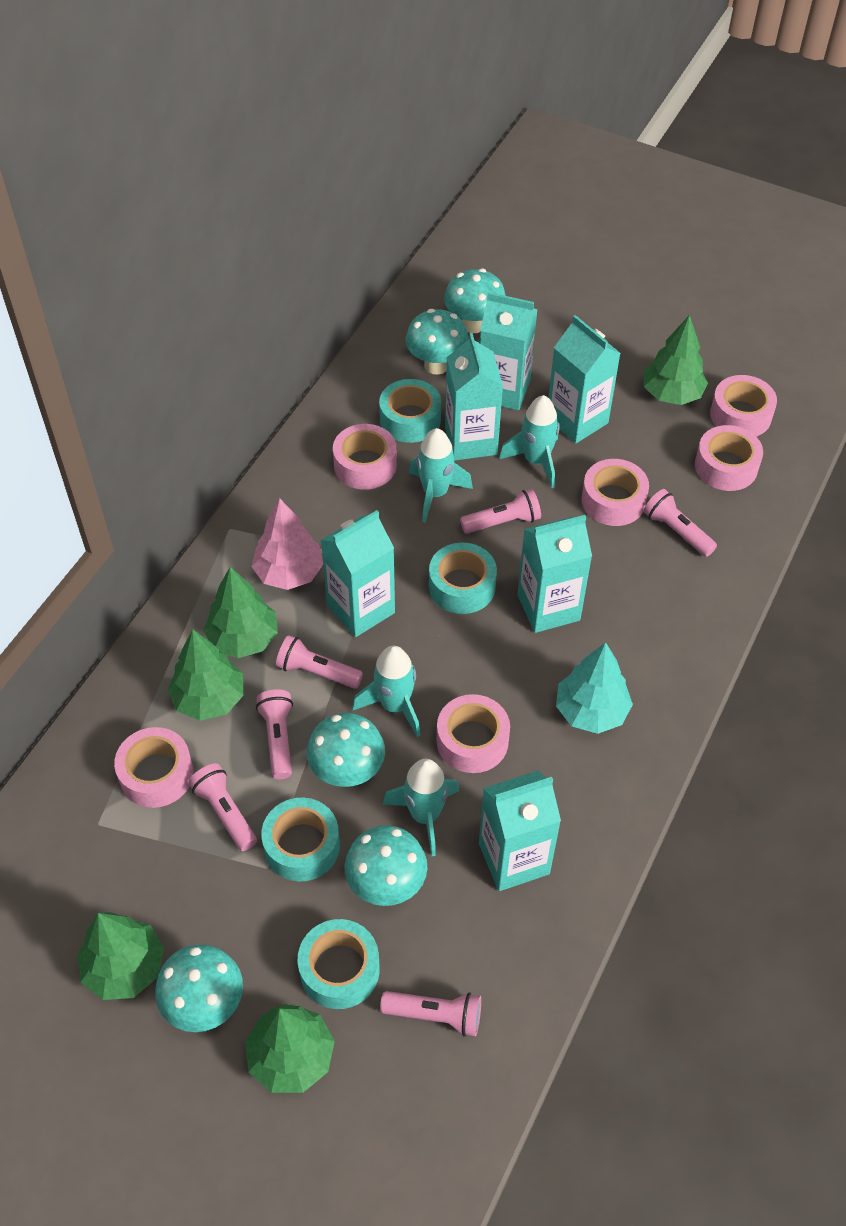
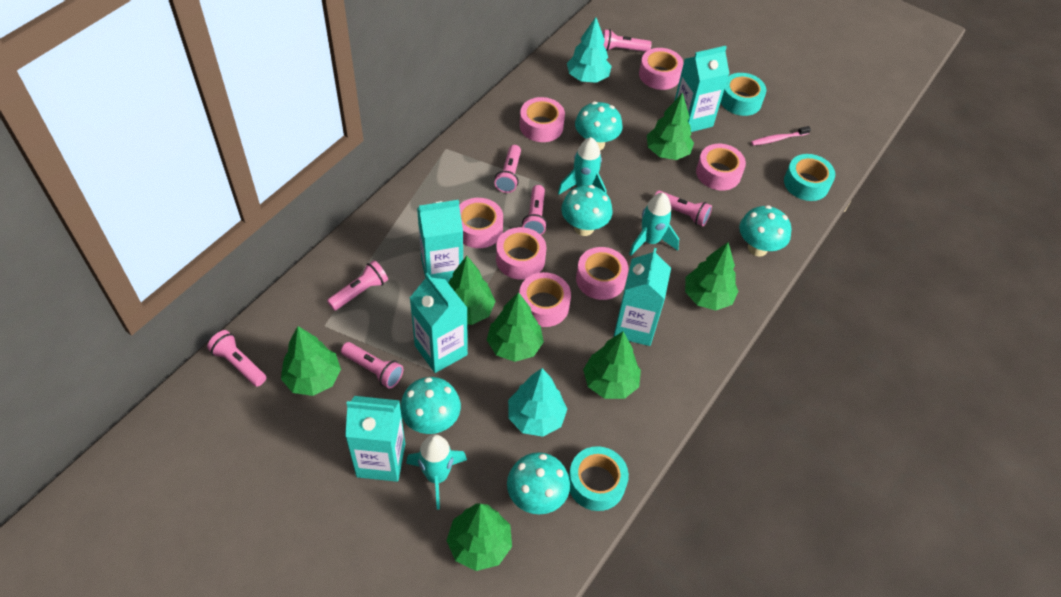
green tree: 5 -> 7
pink flashlight: 6 -> 7
pink tape: 6 -> 7
pink toothbrush: 0 -> 1
pink tree: 1 -> 0
turquoise carton: 6 -> 5
turquoise rocket: 4 -> 3
turquoise tape: 4 -> 3
turquoise tree: 1 -> 2

